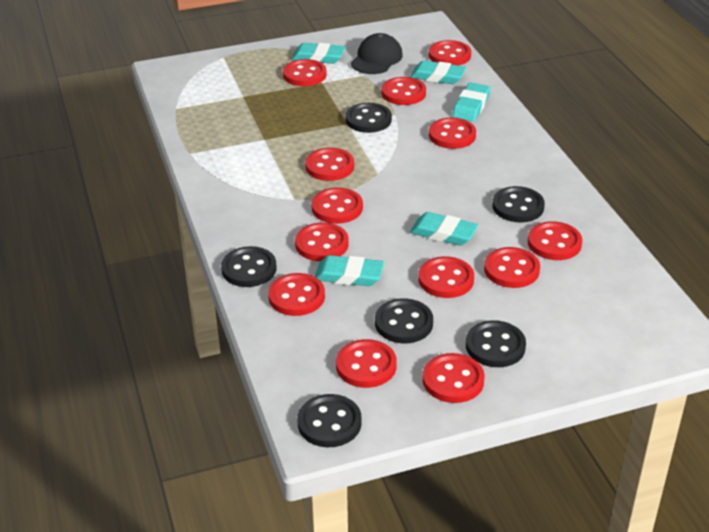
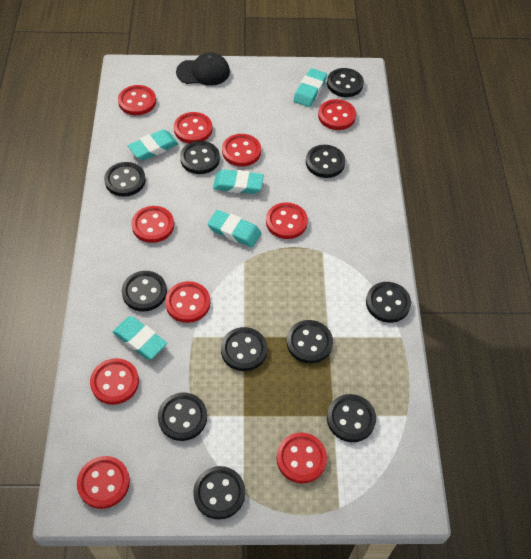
black button: 6 -> 11
red button: 13 -> 10

